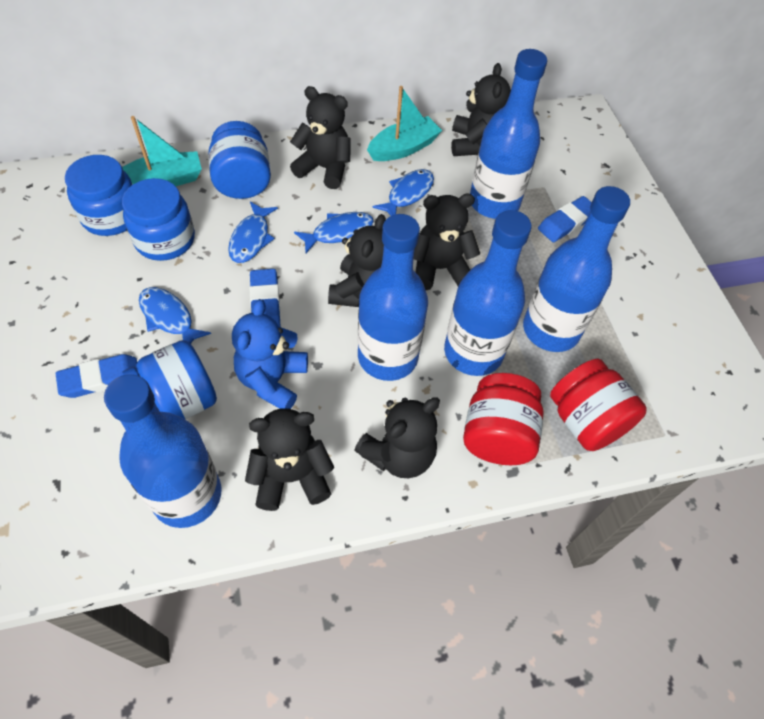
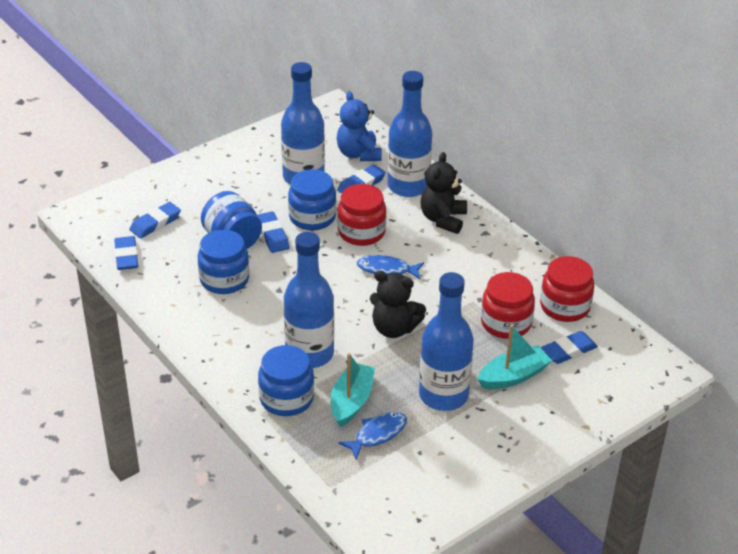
black teddy bear: 6 -> 2
blue bottle: 5 -> 4
blue eraser: 3 -> 5
blue fish: 4 -> 2
red jar: 2 -> 3

